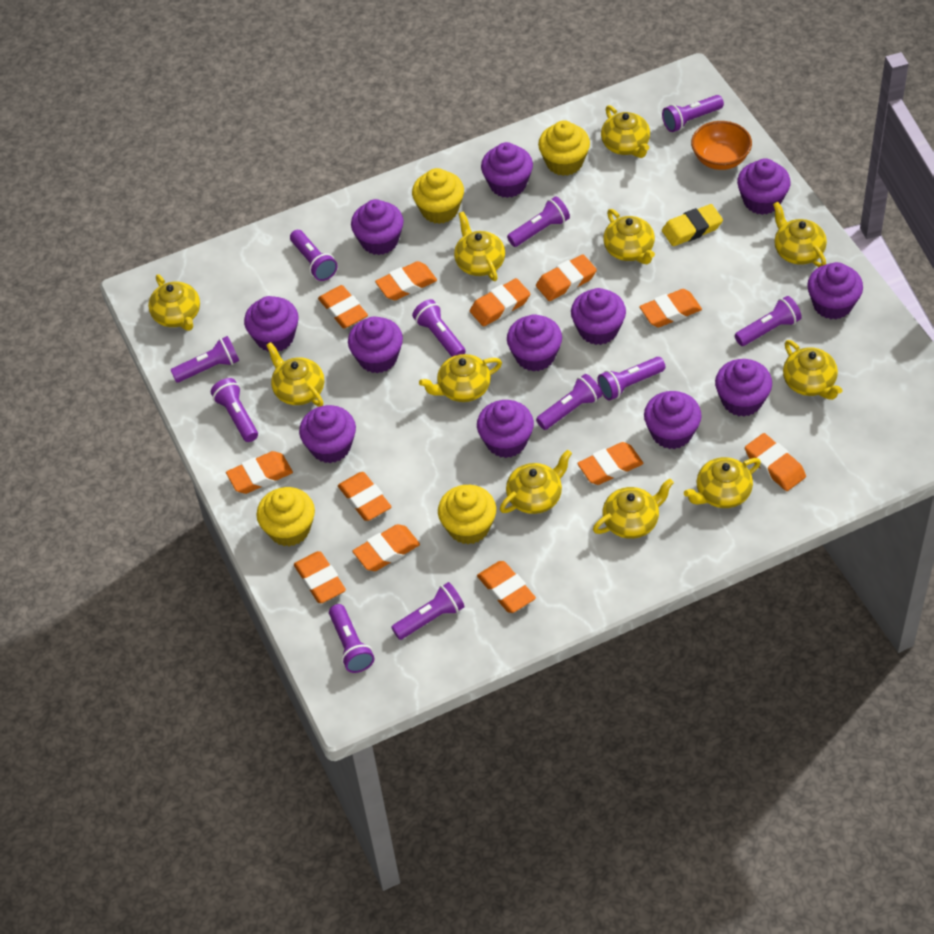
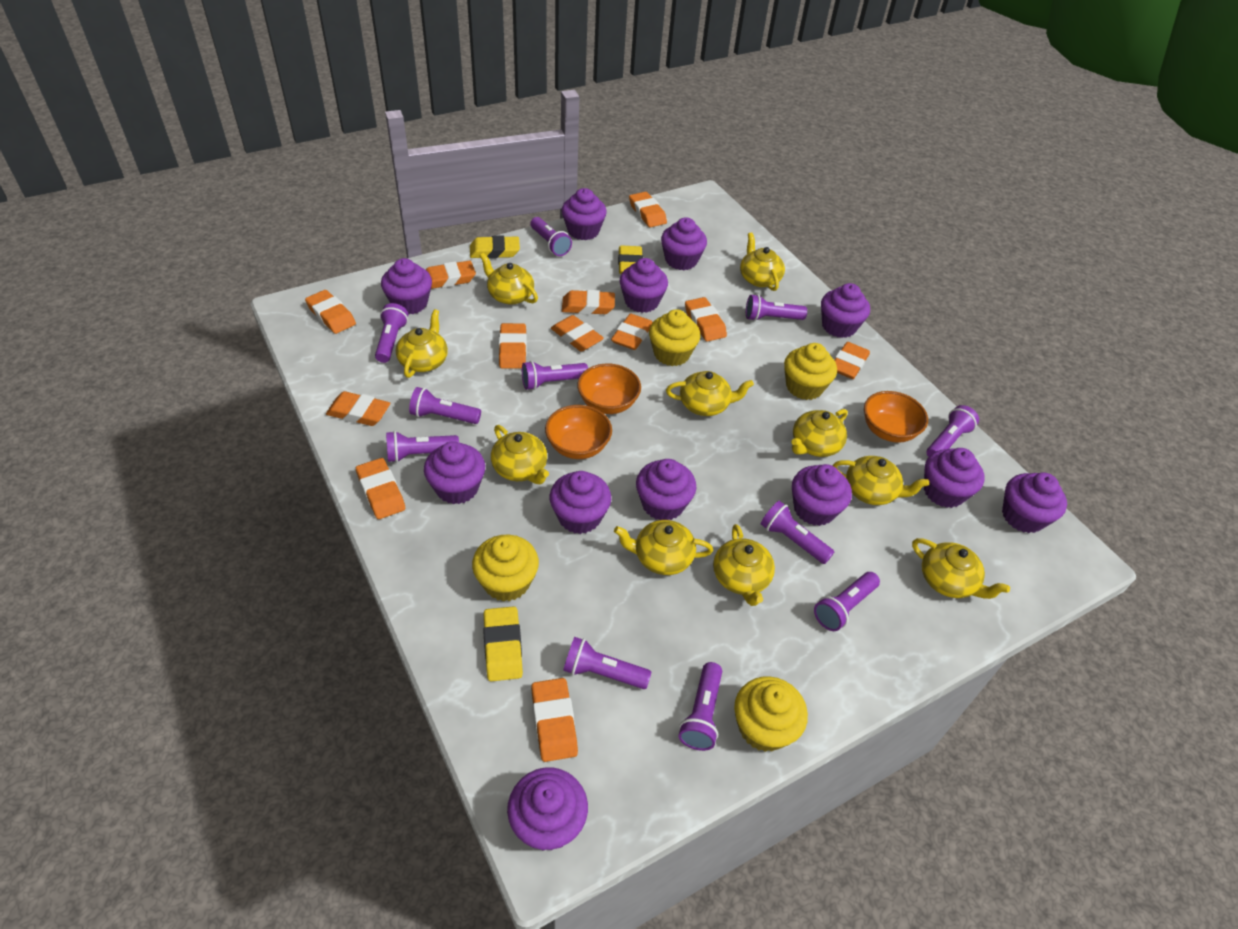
orange bowl: 1 -> 3
yellow eraser: 1 -> 3
yellow teapot: 11 -> 10

